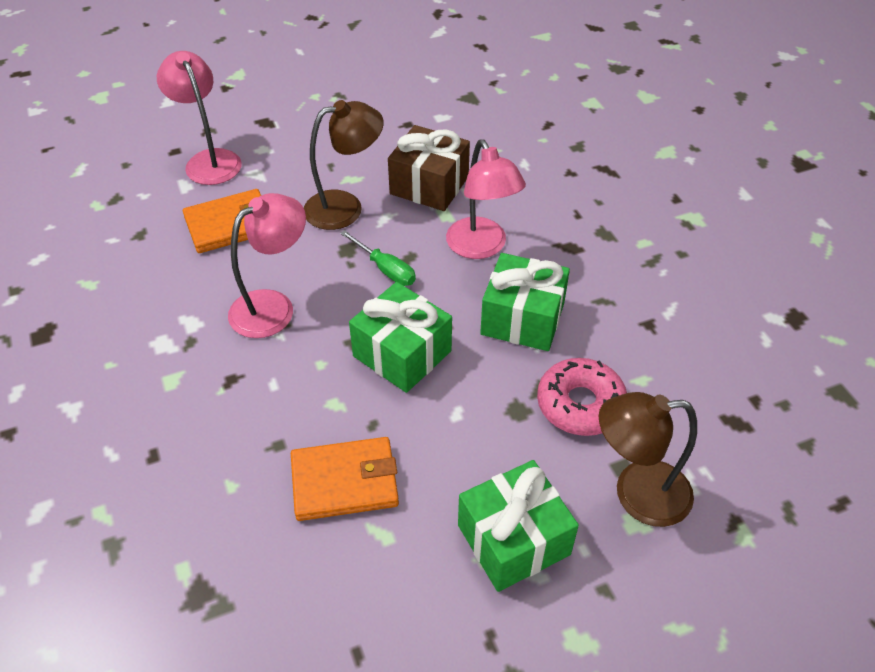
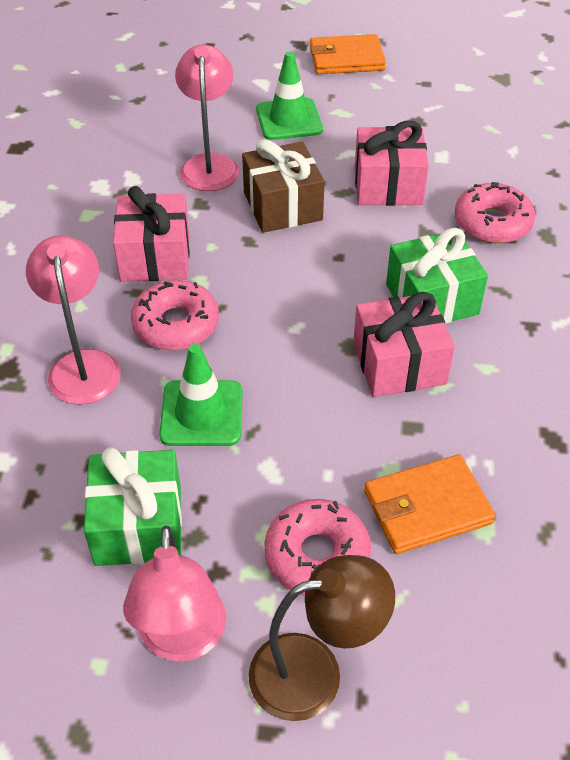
brown lamp: 2 -> 1
green gift: 3 -> 2
green screwdriver: 1 -> 0
green traffic cone: 0 -> 2
pink donut: 1 -> 3
pink gift: 0 -> 3

